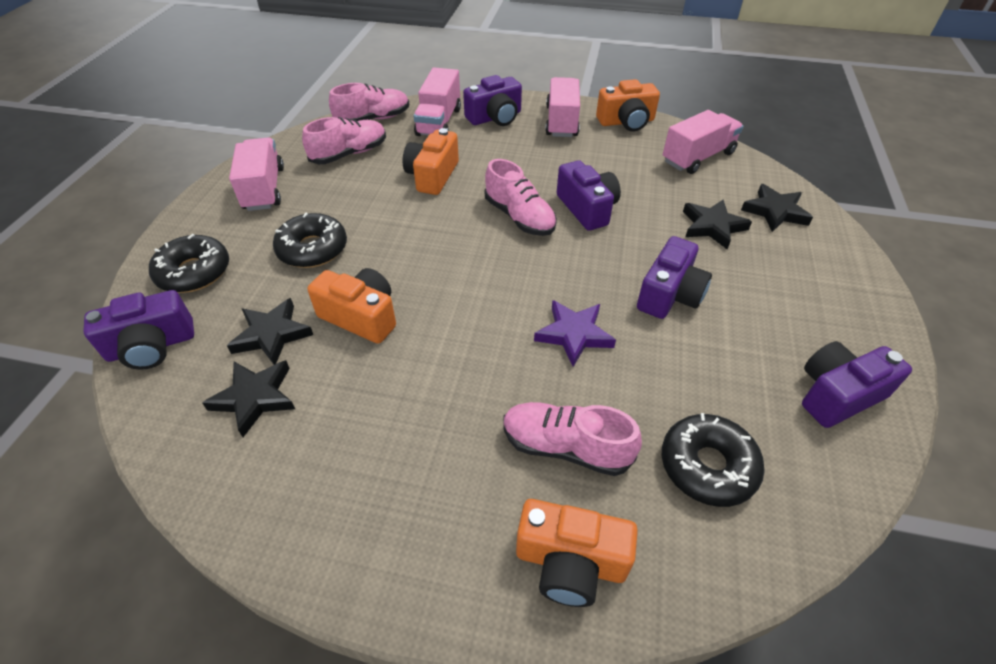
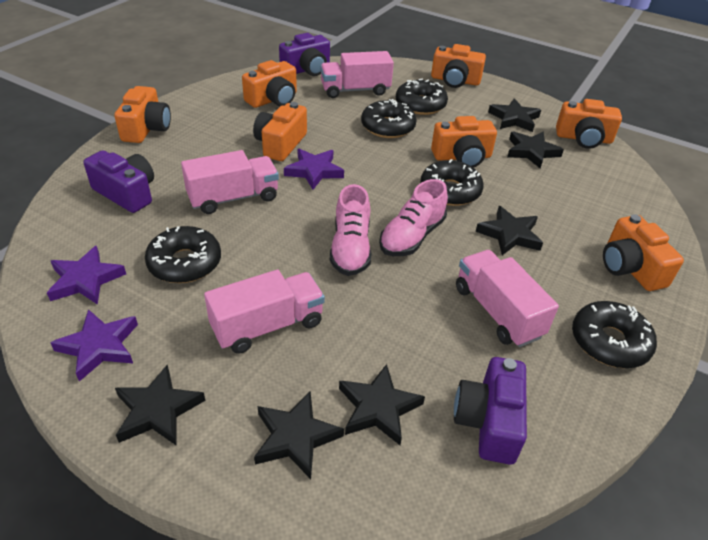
black donut: 3 -> 5
black star: 4 -> 6
orange camera: 4 -> 7
pink shoe: 4 -> 2
purple camera: 5 -> 3
purple star: 1 -> 3

